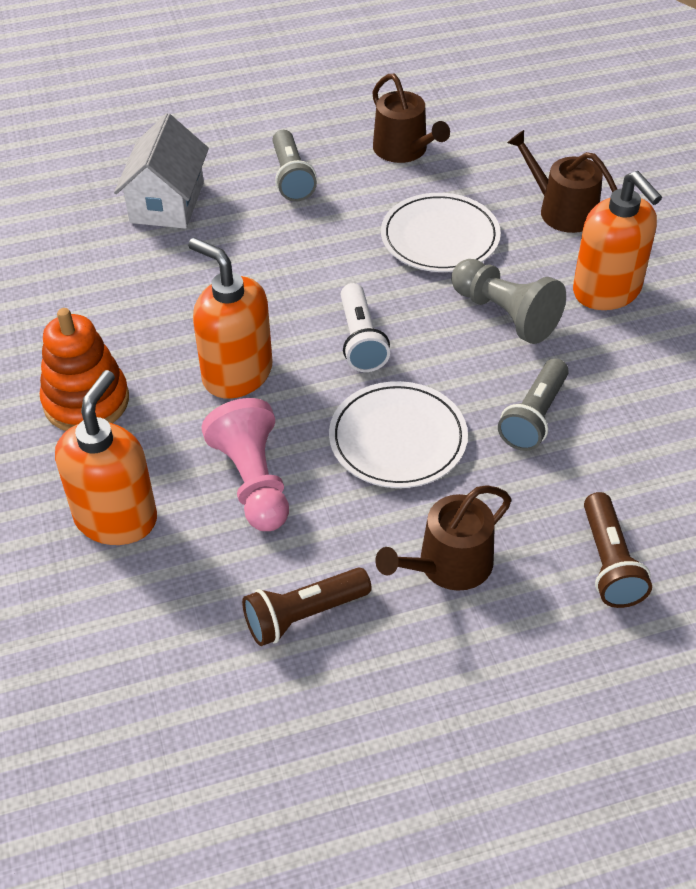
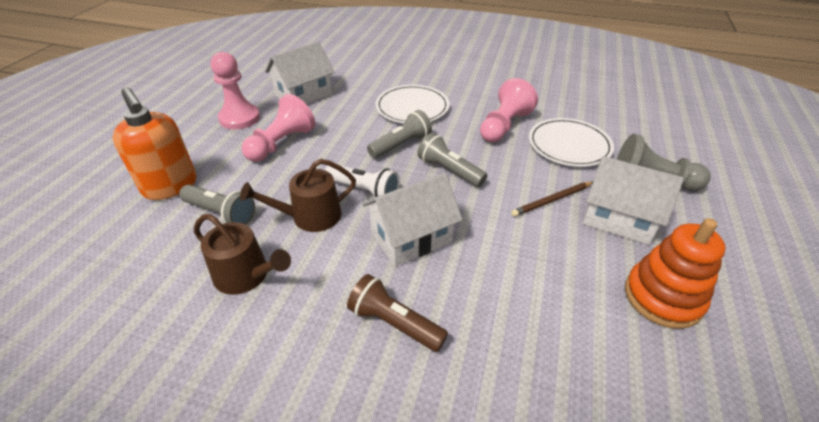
brown flashlight: 2 -> 1
brown pencil: 0 -> 1
brown watering can: 3 -> 2
grey flashlight: 2 -> 3
orange soap dispenser: 3 -> 1
pink pawn: 1 -> 3
white house: 1 -> 3

